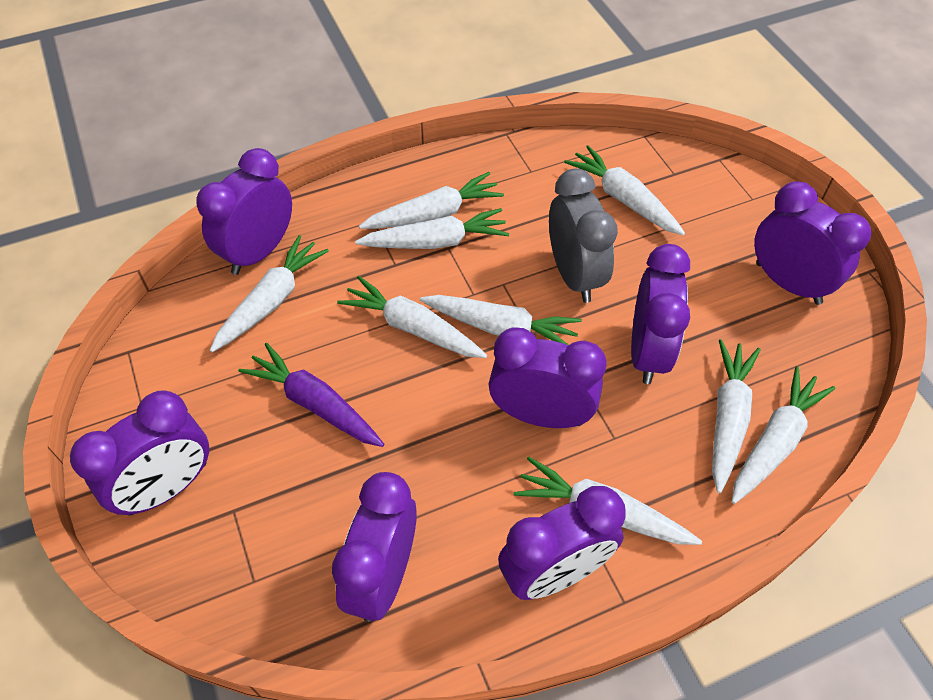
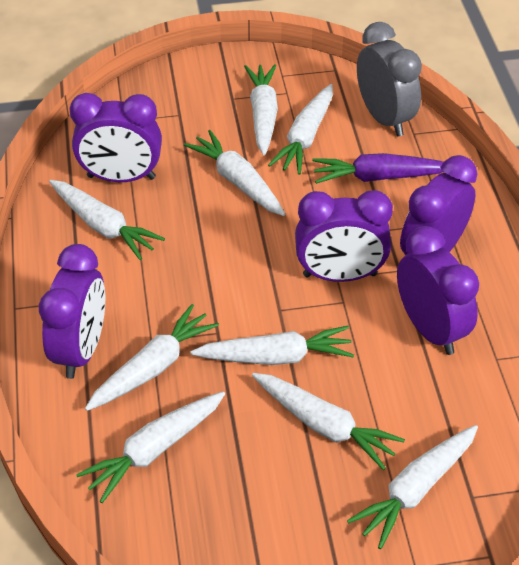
purple clock: 7 -> 5

